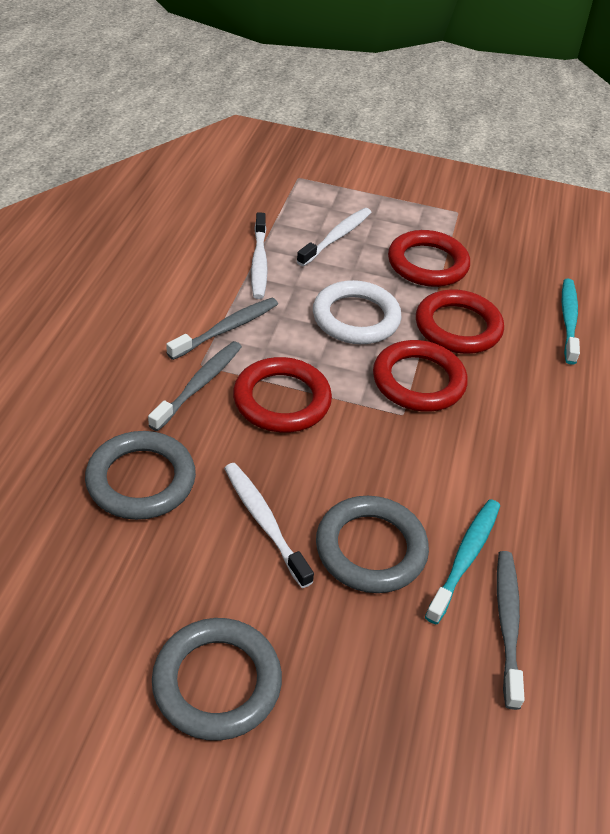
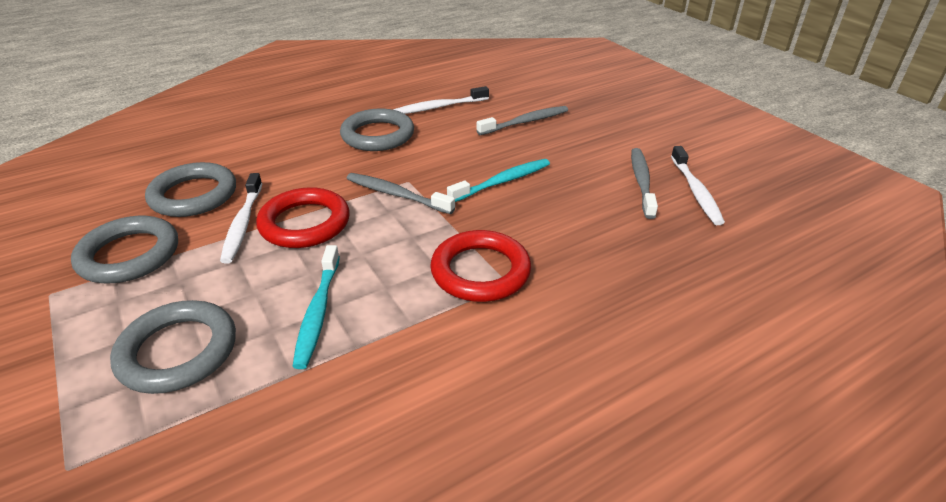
grey ring: 3 -> 4
red ring: 4 -> 2
white ring: 1 -> 0

